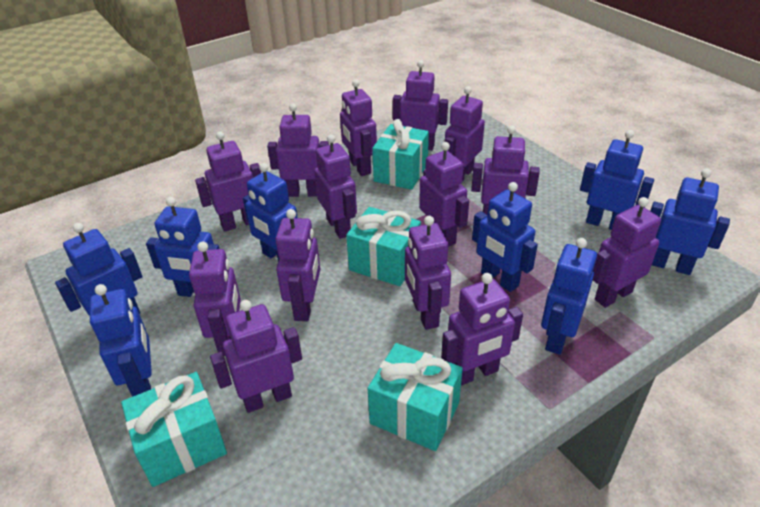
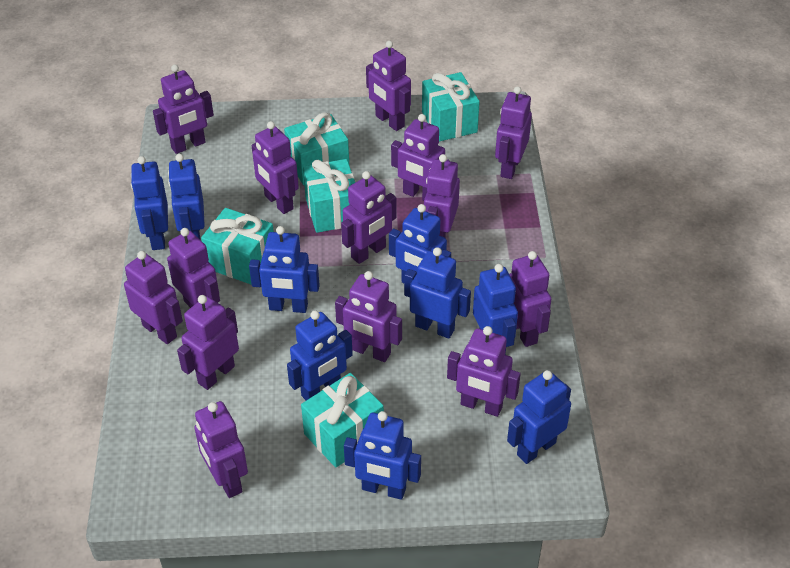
blue robot: 8 -> 9
turquoise gift: 4 -> 5

